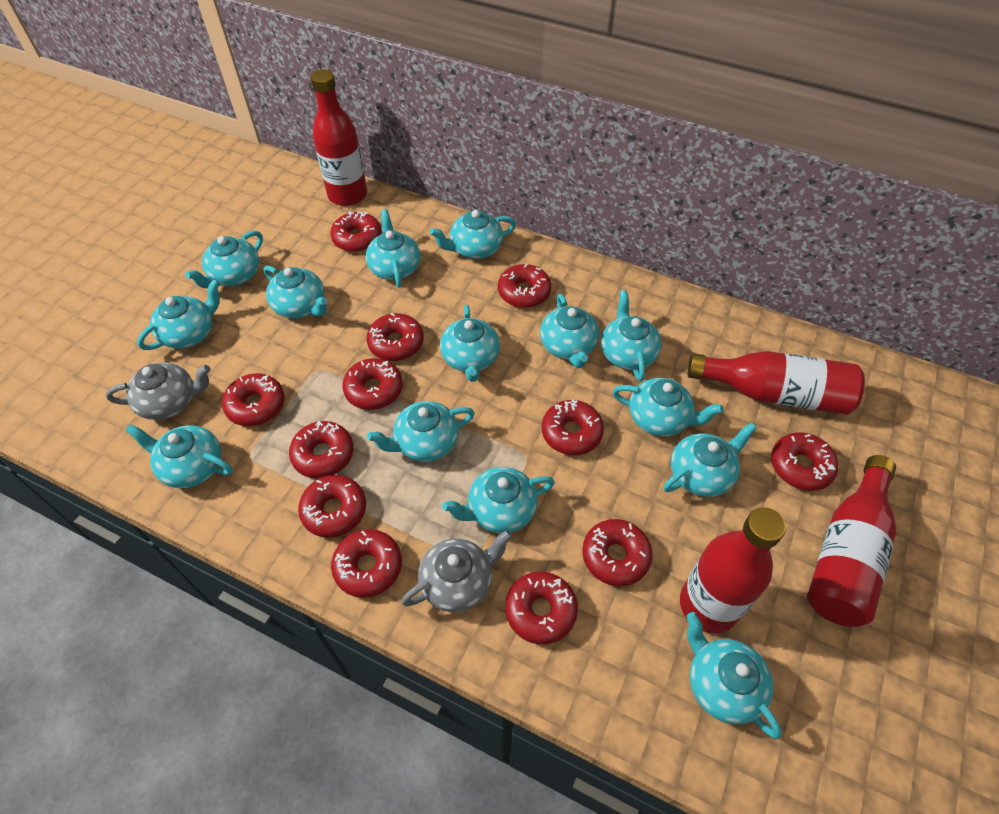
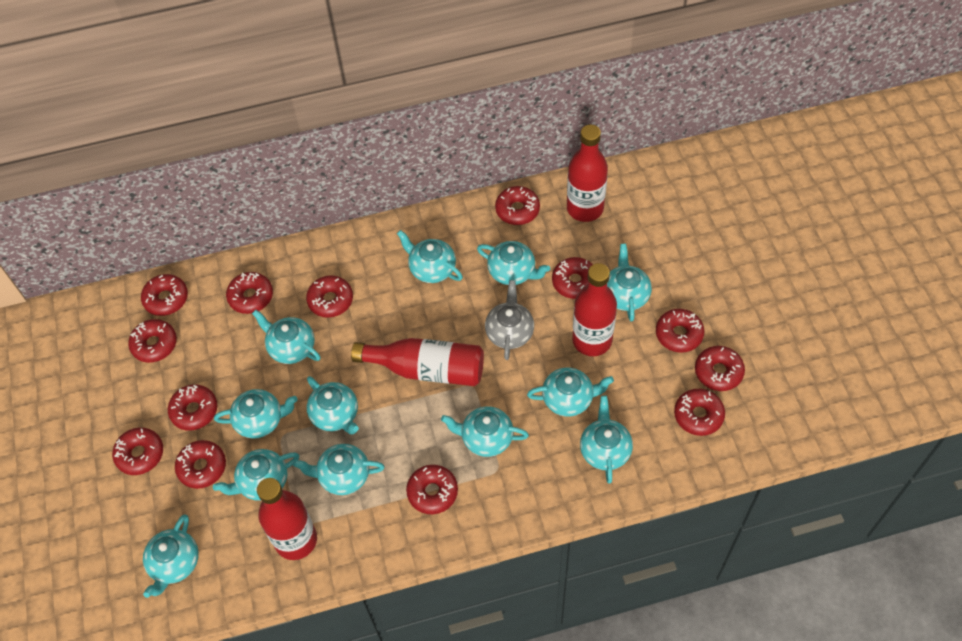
grey teapot: 2 -> 1
red donut: 12 -> 13
turquoise teapot: 14 -> 12

